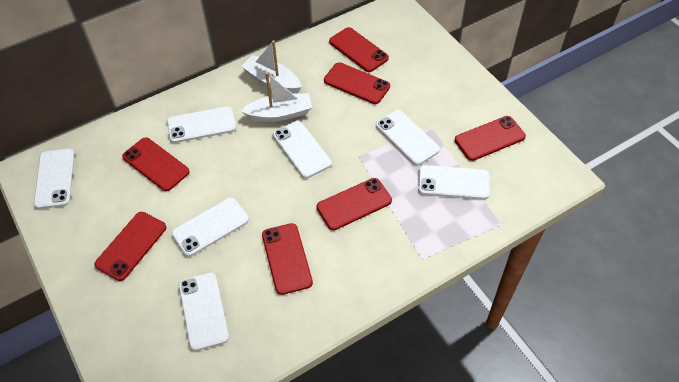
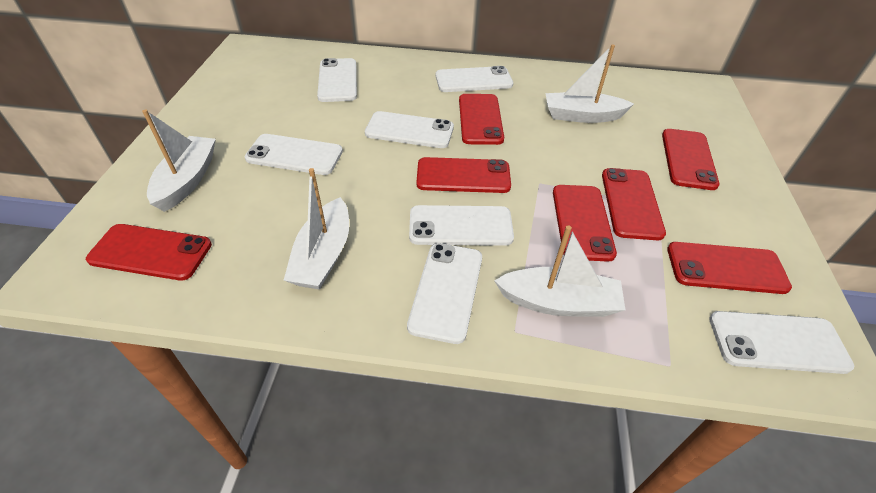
white boat: 2 -> 4

